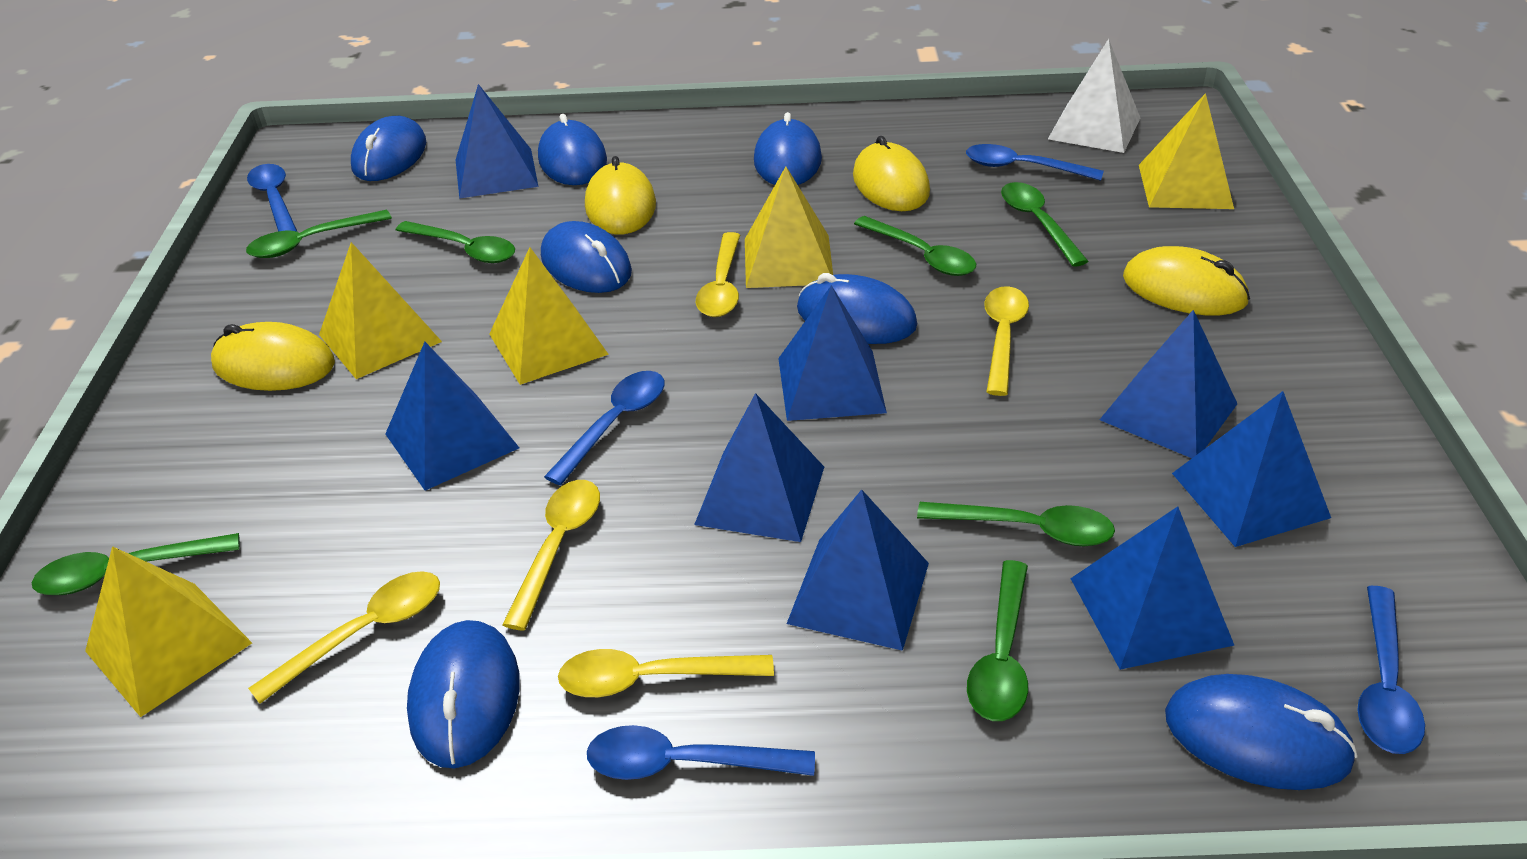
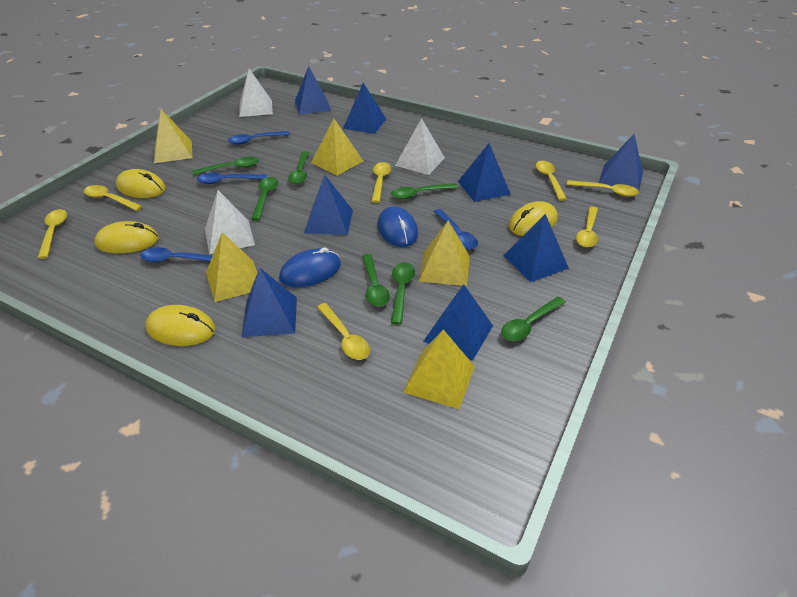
blue mouse: 7 -> 2
blue spoon: 5 -> 4
white pyramid: 1 -> 3
yellow spoon: 5 -> 7

